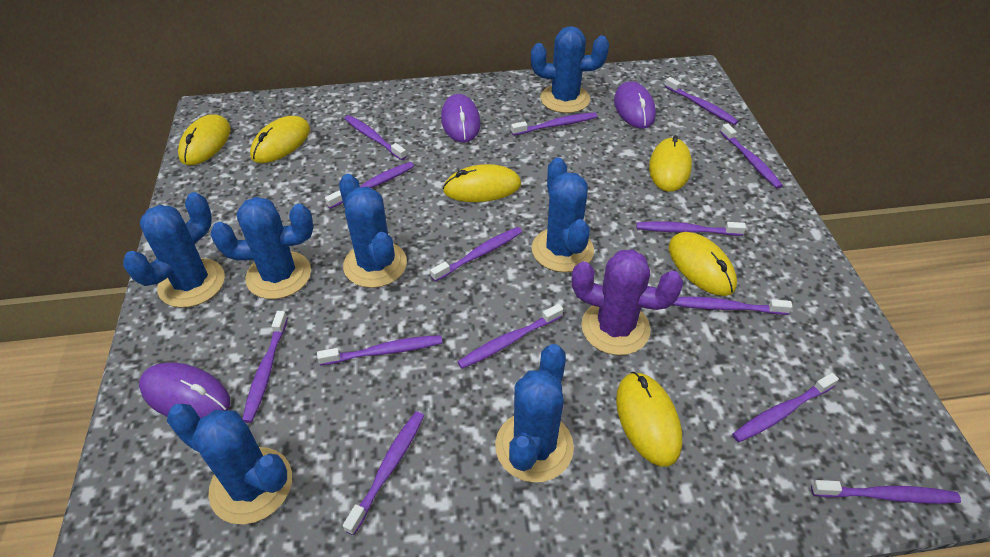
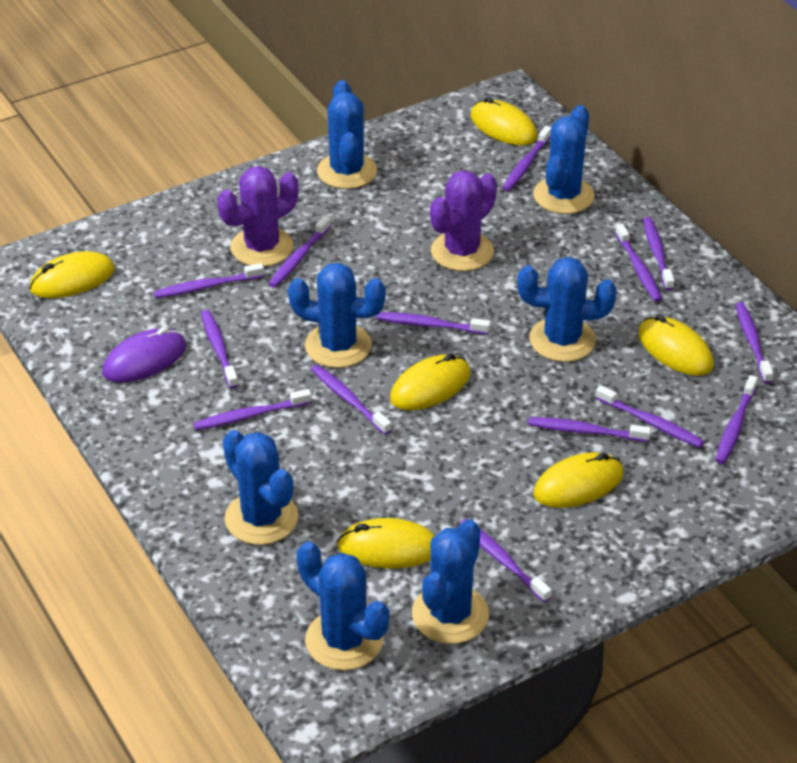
purple cactus: 1 -> 2
purple mouse: 3 -> 1

